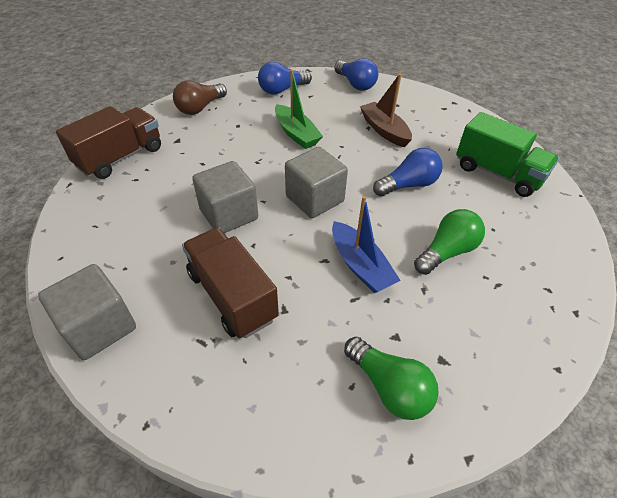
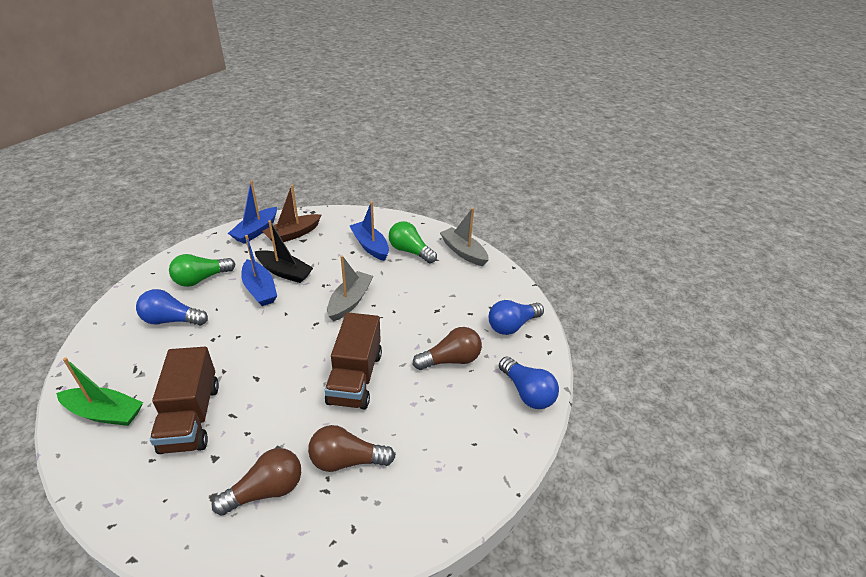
black boat: 0 -> 1
blue boat: 1 -> 3
brown light bulb: 1 -> 3
green truck: 1 -> 0
grey boat: 0 -> 2
grey cube: 3 -> 0

